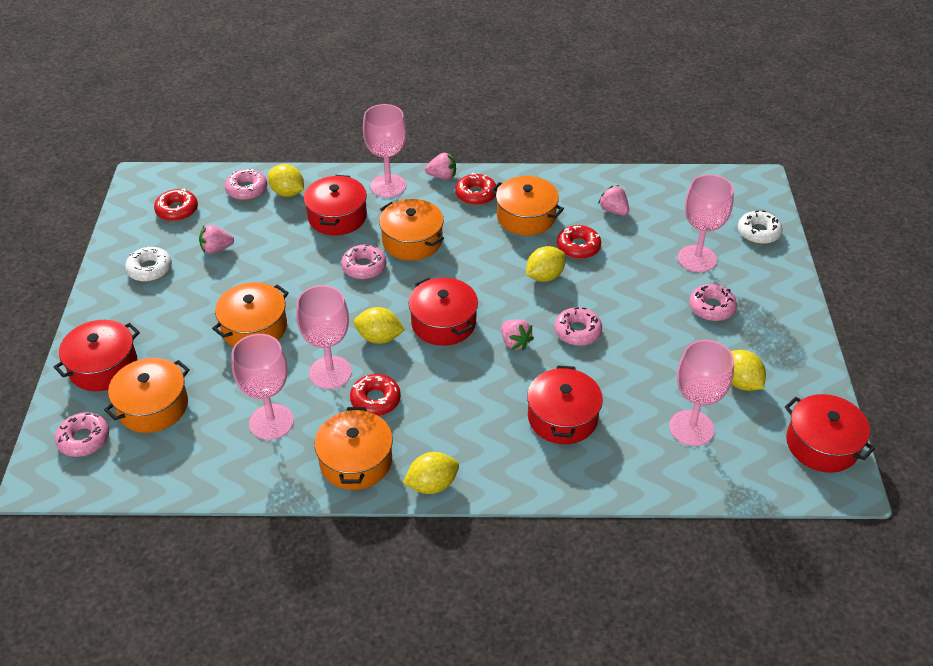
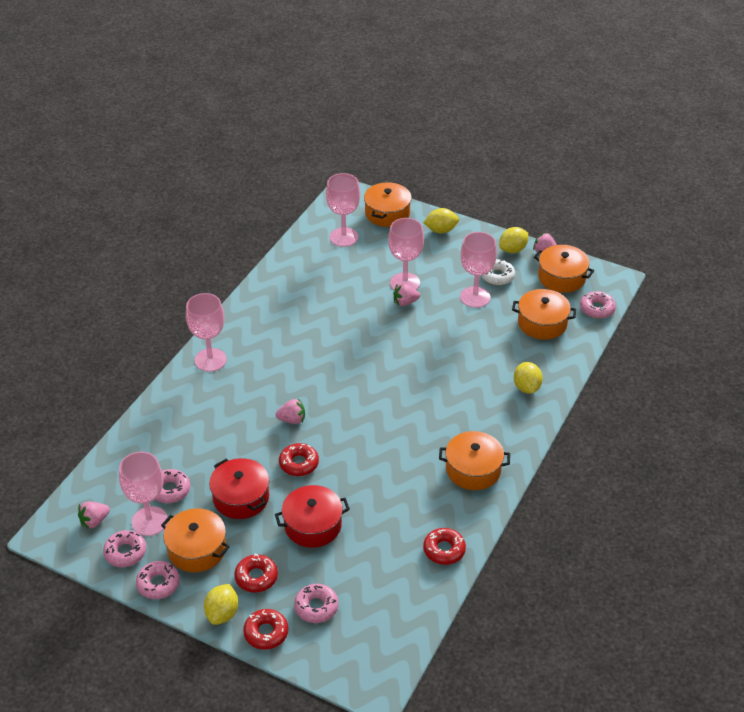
red pot: 5 -> 2
white donut: 2 -> 1
yellow lemon: 5 -> 4

